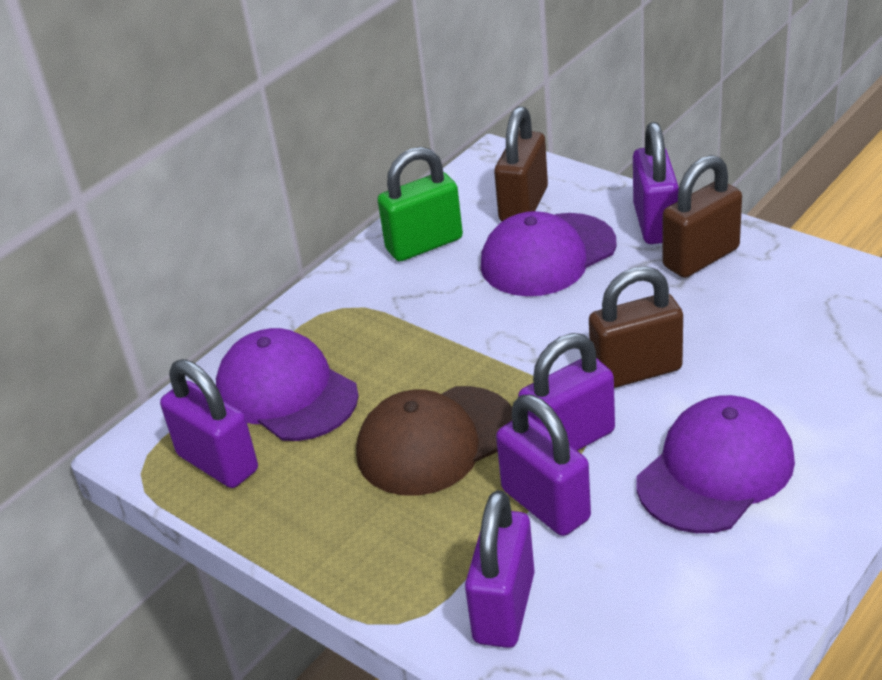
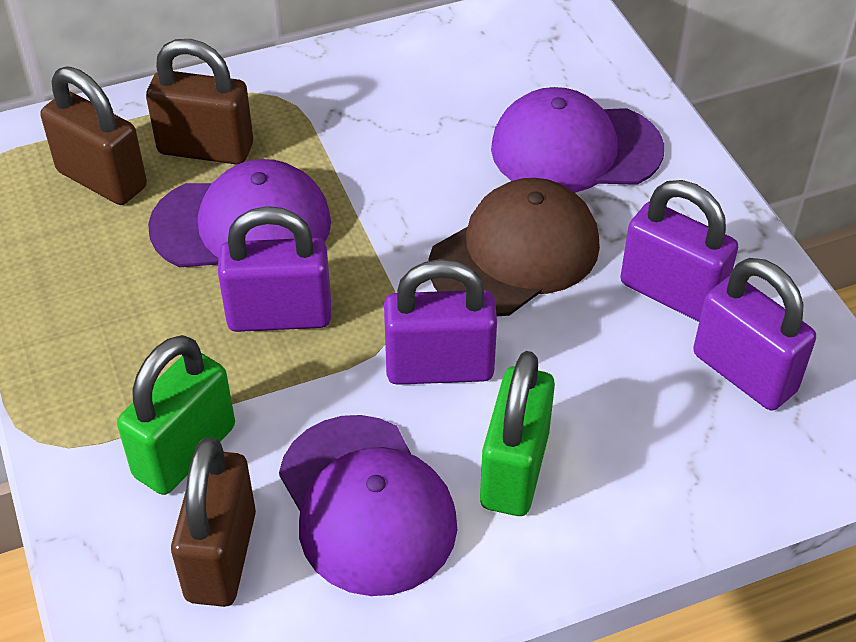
green padlock: 1 -> 2
purple padlock: 5 -> 4

